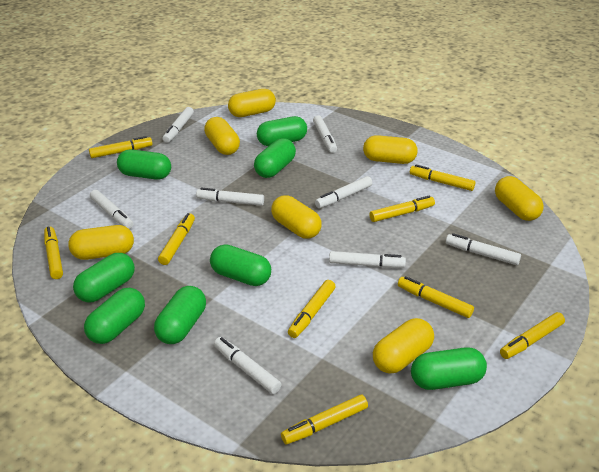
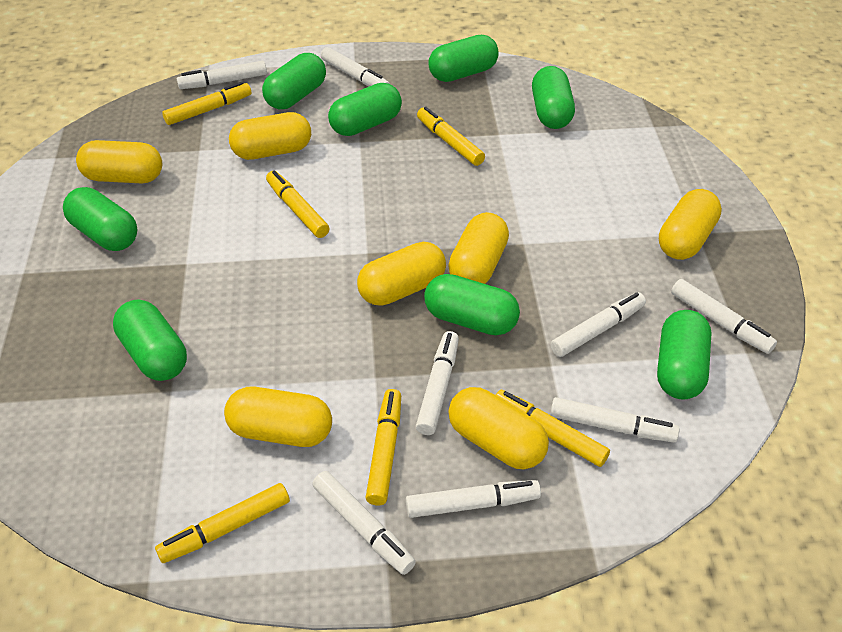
yellow marker: 9 -> 6

